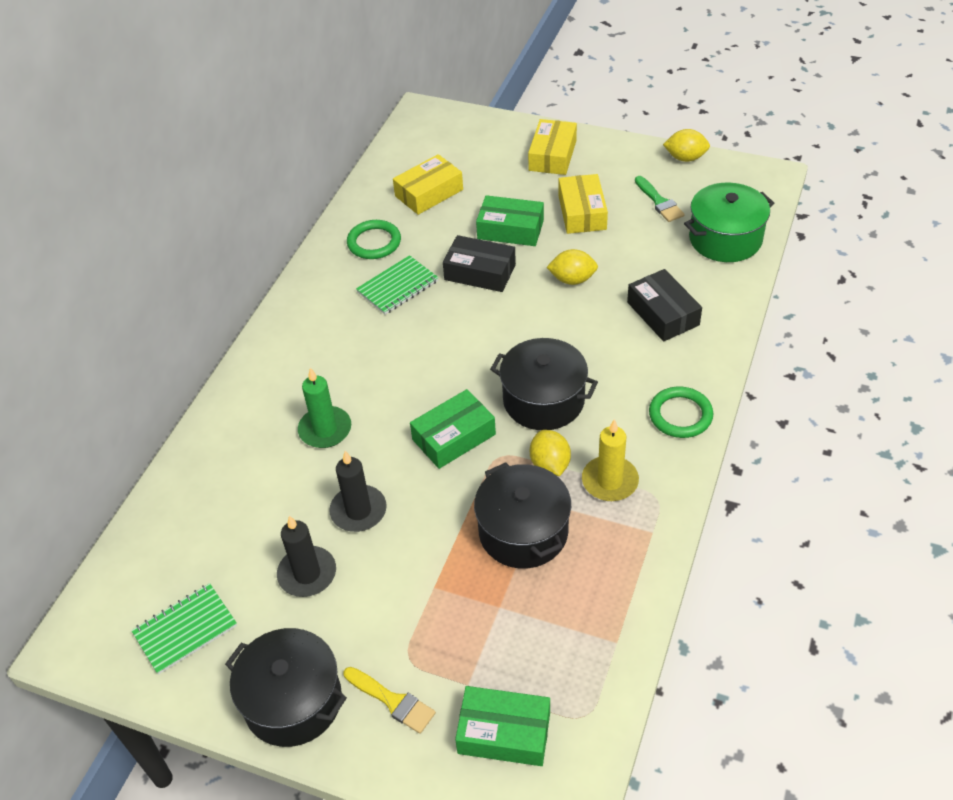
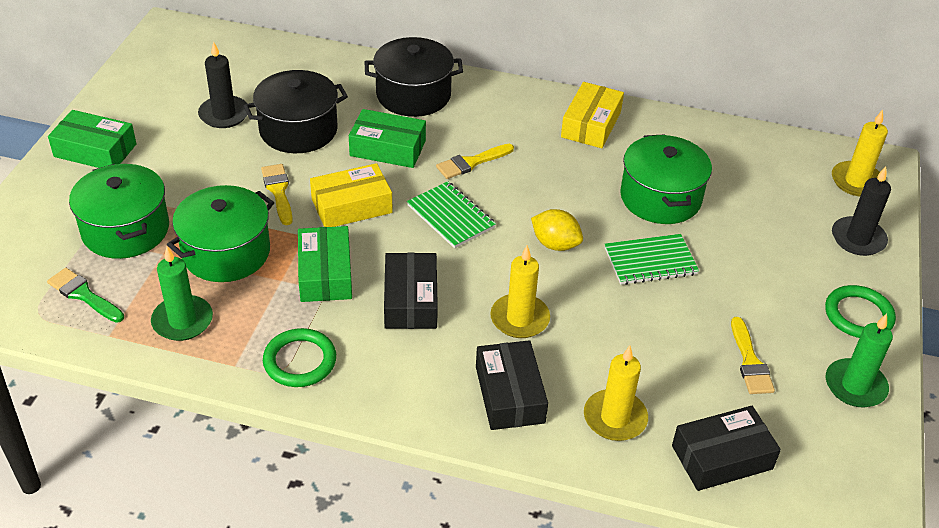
black box: 2 -> 3
black pot: 3 -> 2
green candle: 1 -> 2
green pot: 1 -> 3
yellow box: 3 -> 2
yellow brush: 1 -> 3
yellow candle: 1 -> 3
yellow lemon: 3 -> 1

